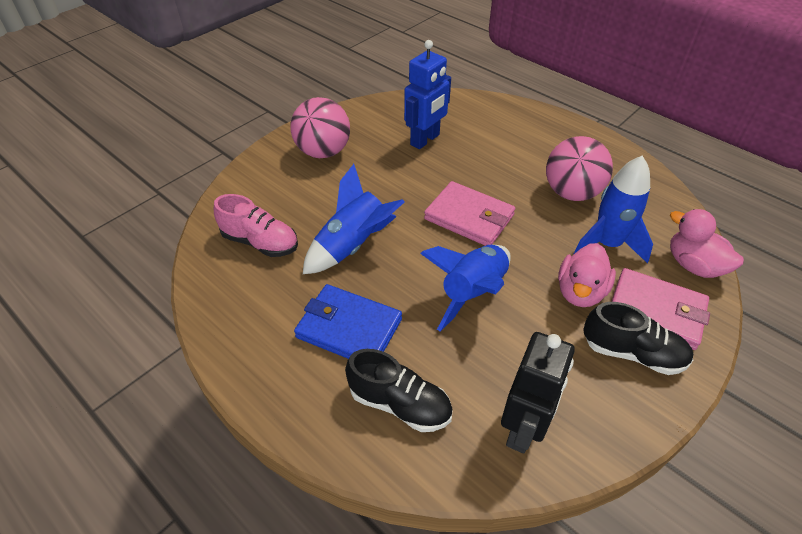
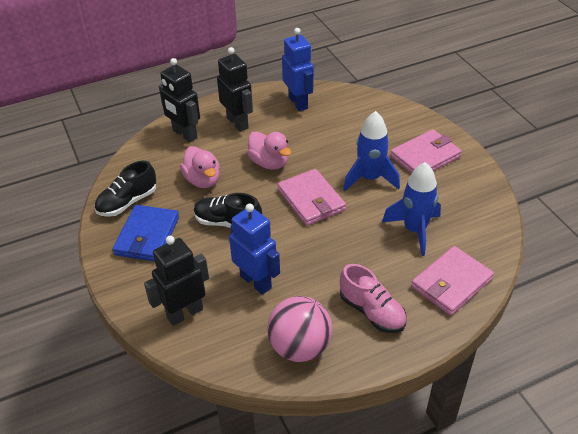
black robot: 1 -> 3
blue robot: 1 -> 2
blue rocket: 3 -> 2
pink ball: 2 -> 1
pink wallet: 2 -> 3

